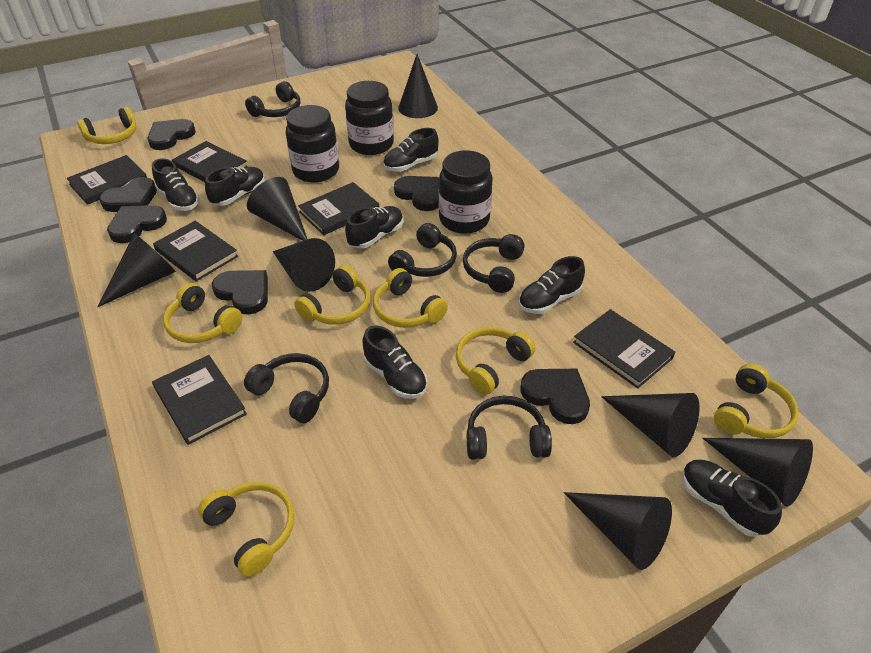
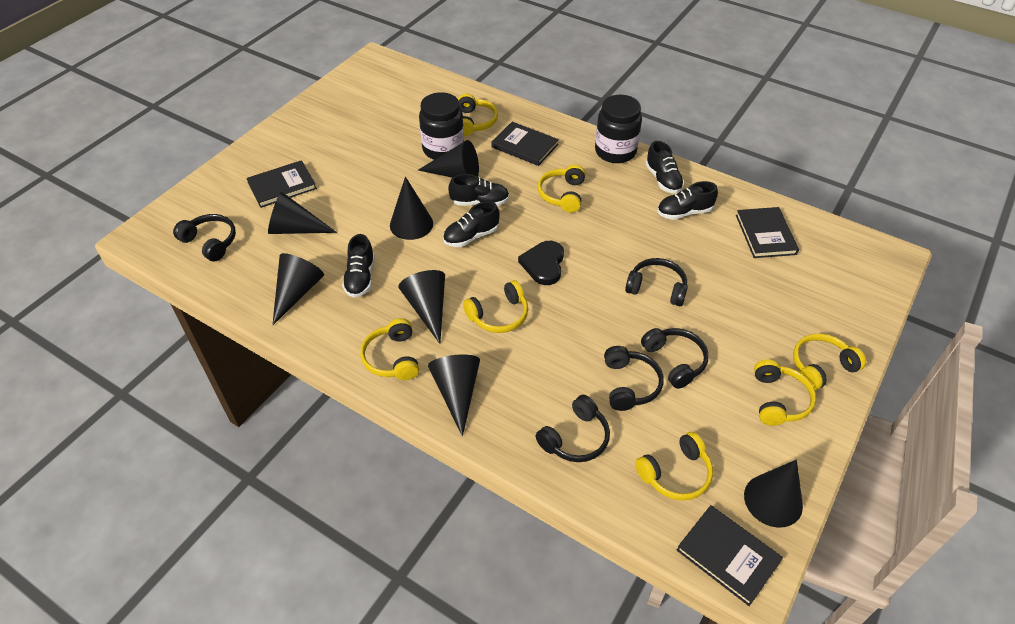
black book: 6 -> 4
black heart: 6 -> 1
black jar: 3 -> 2
black shoe: 7 -> 5

